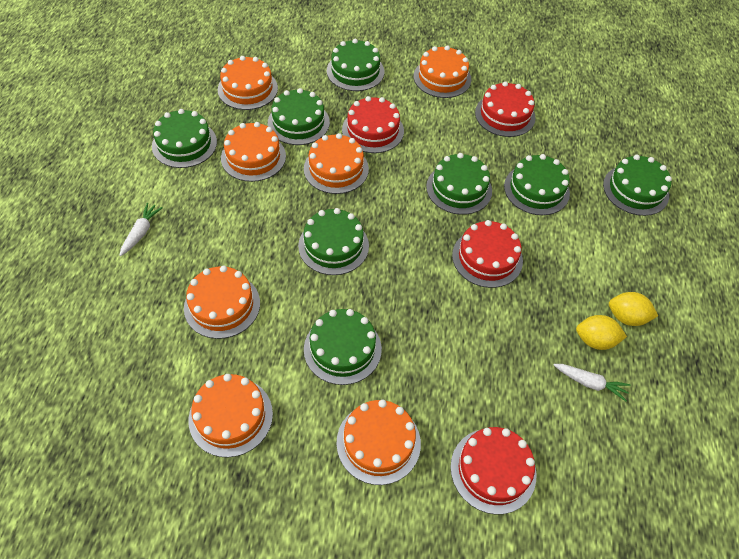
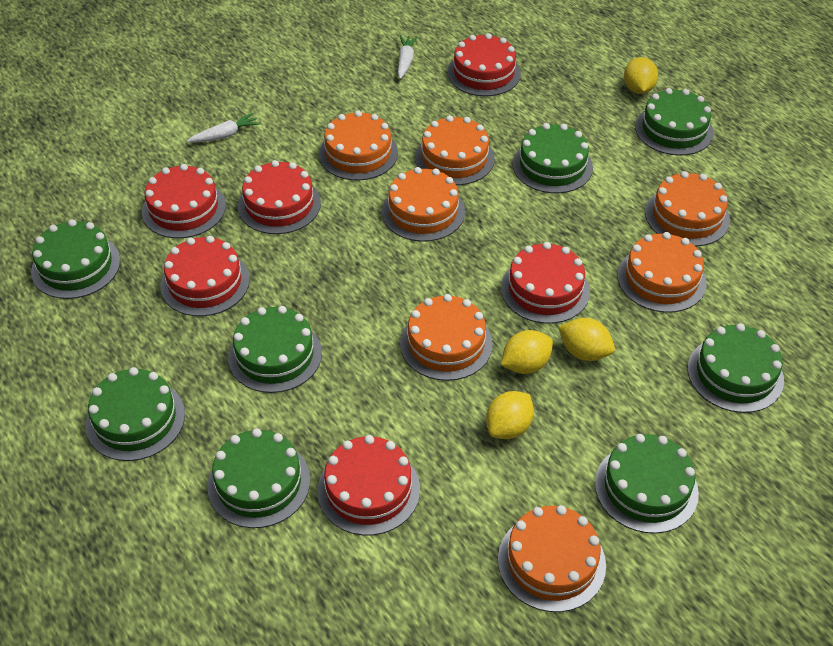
red cake: 4 -> 6
yellow lemon: 2 -> 4

